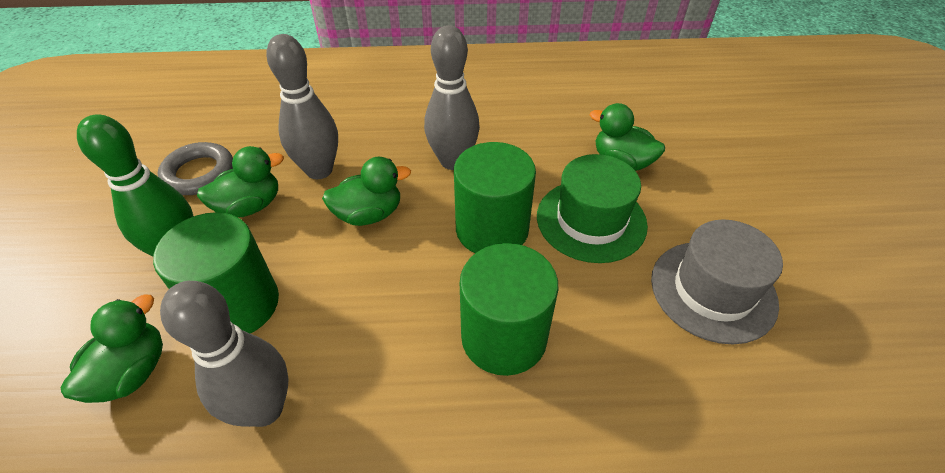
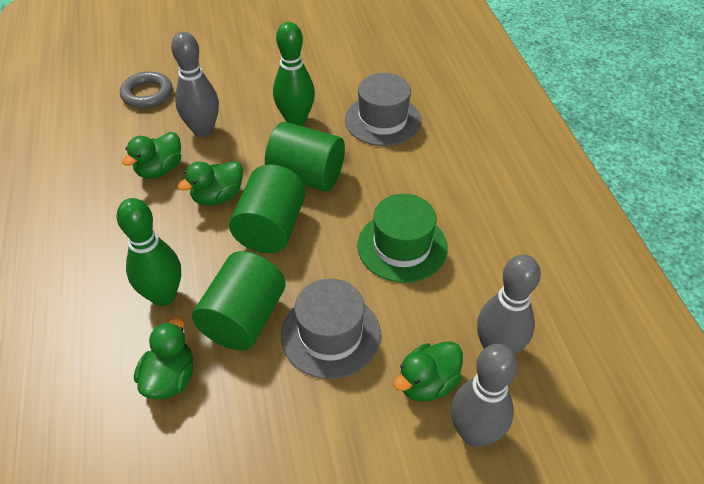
green bowling pin: 1 -> 2
grey hat: 1 -> 2

